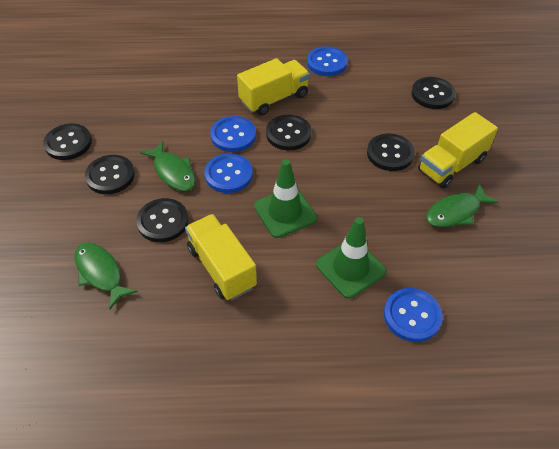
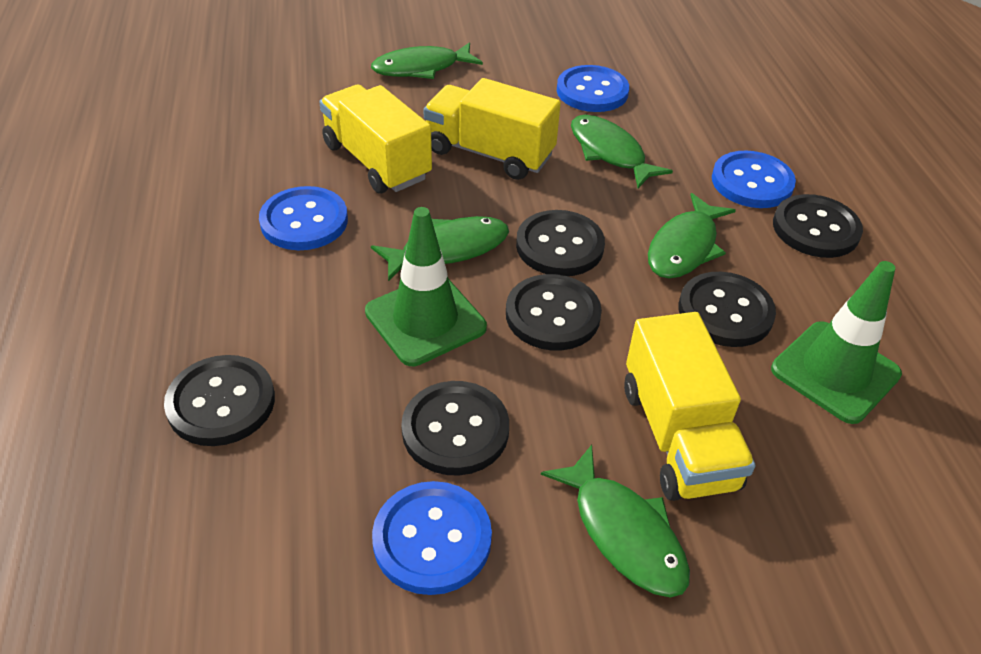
green fish: 3 -> 5

